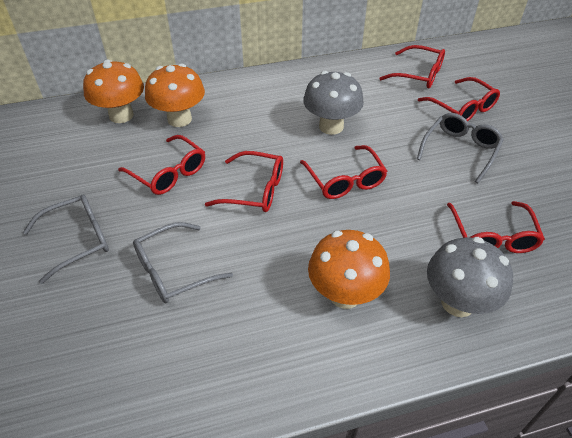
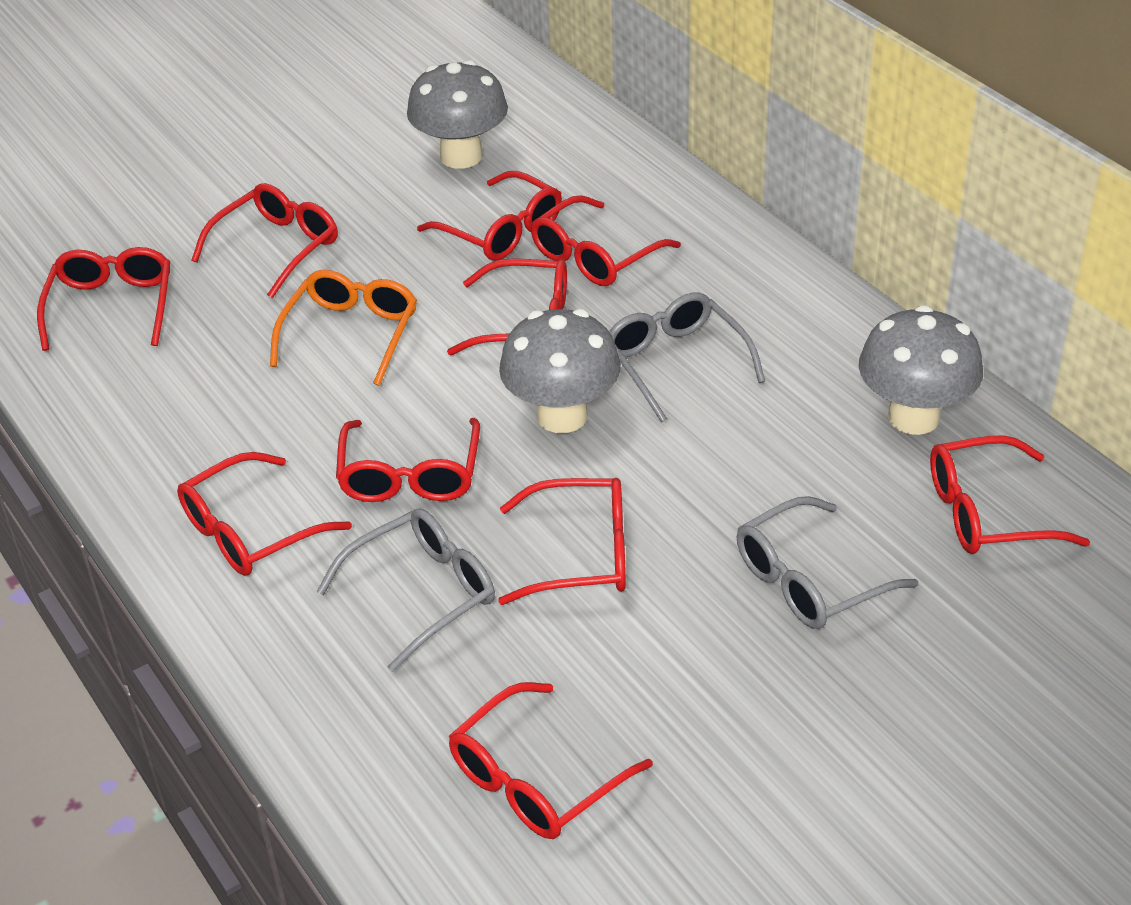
grey mushroom: 2 -> 3
orange glasses: 0 -> 1
orange mushroom: 3 -> 0
red glasses: 6 -> 10

